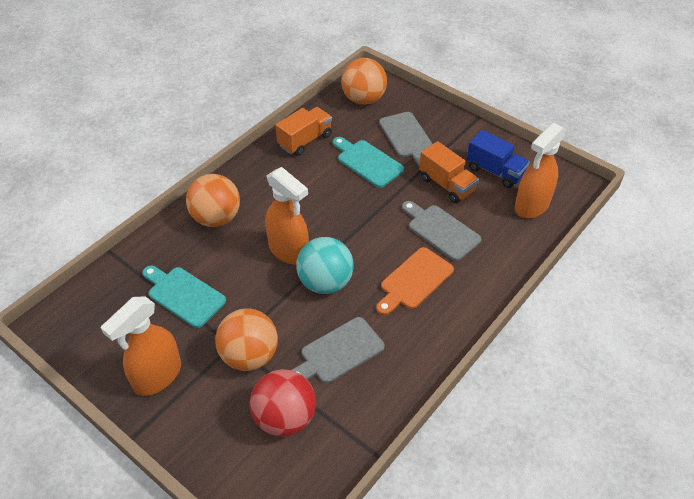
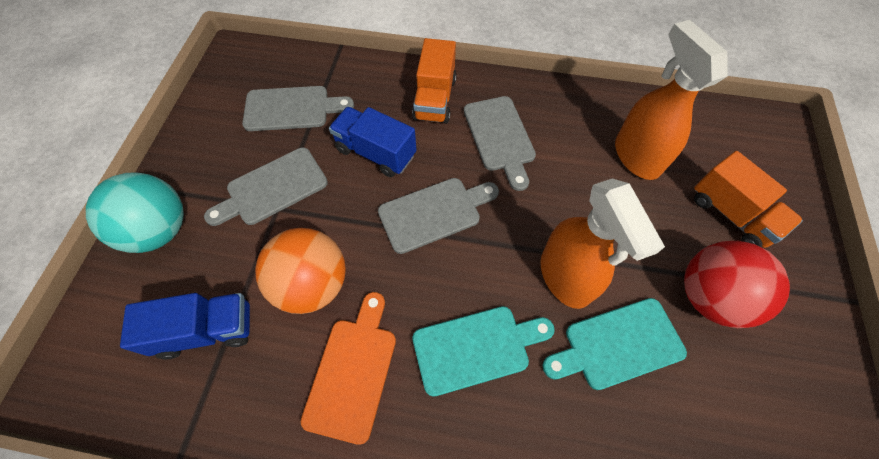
blue truck: 1 -> 2
grey cutting board: 3 -> 4
orange ball: 3 -> 1
orange spray bottle: 3 -> 2

